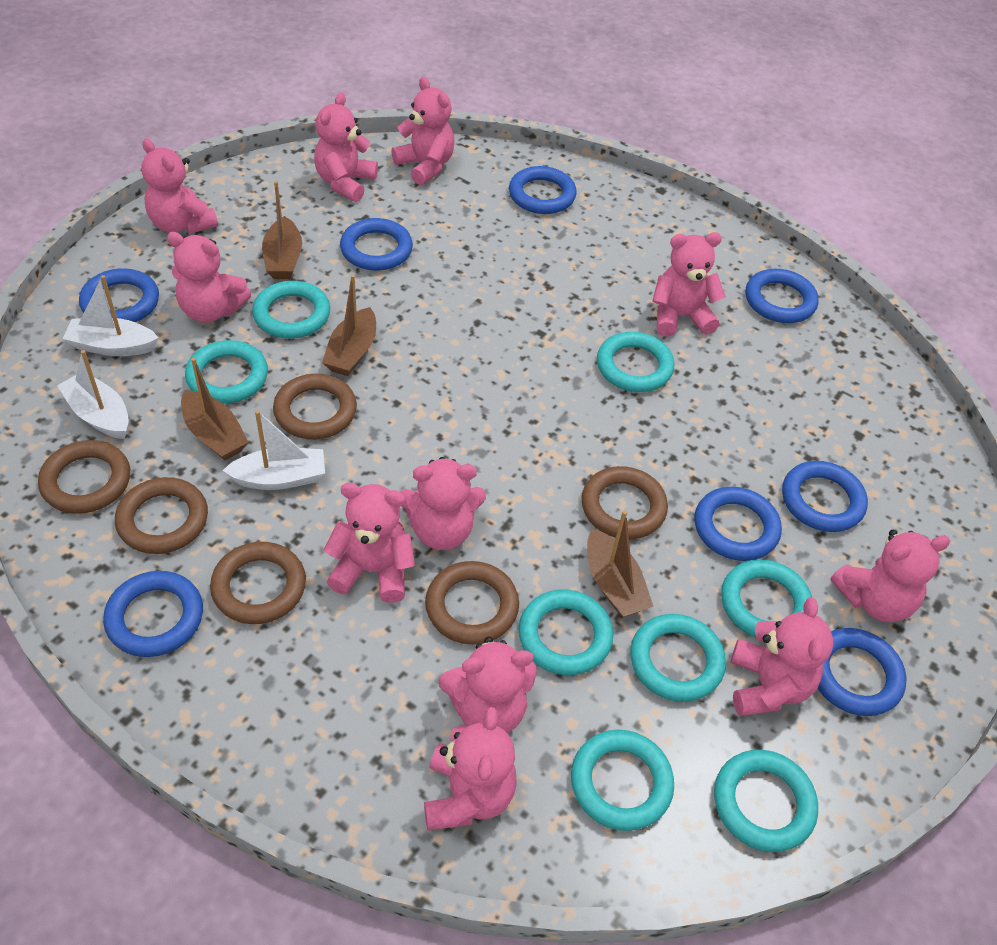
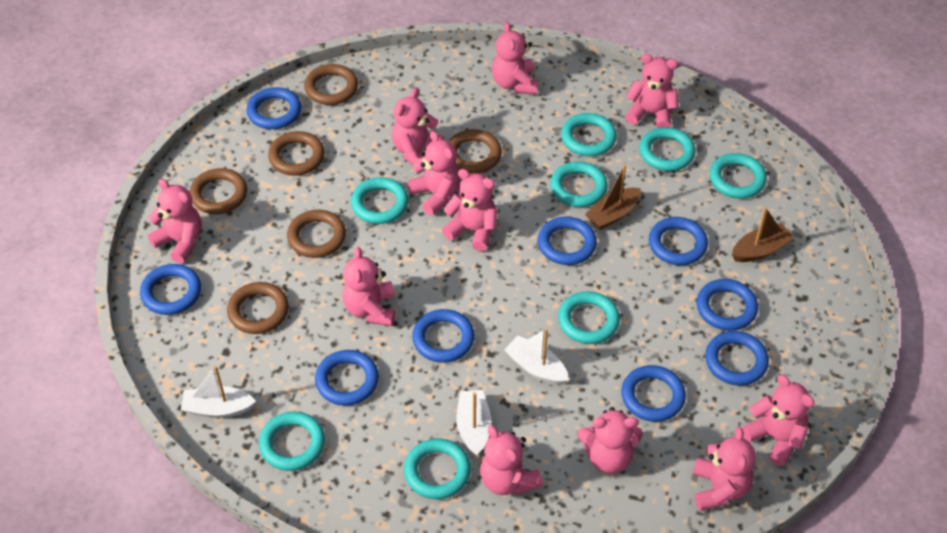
blue ring: 8 -> 9
brown boat: 4 -> 2

